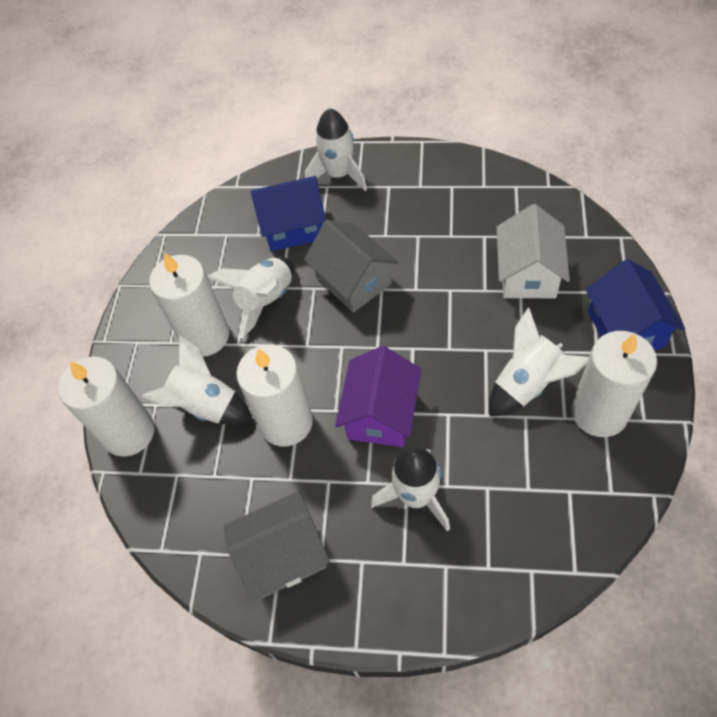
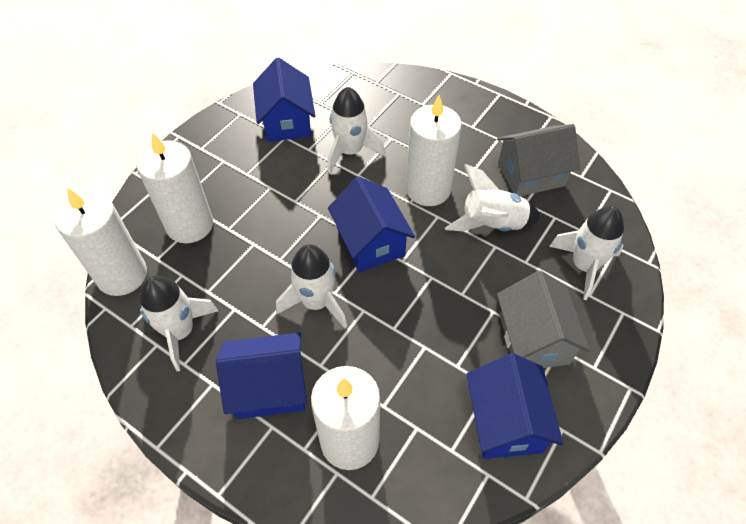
blue house: 2 -> 4
purple house: 1 -> 0
white house: 1 -> 0

